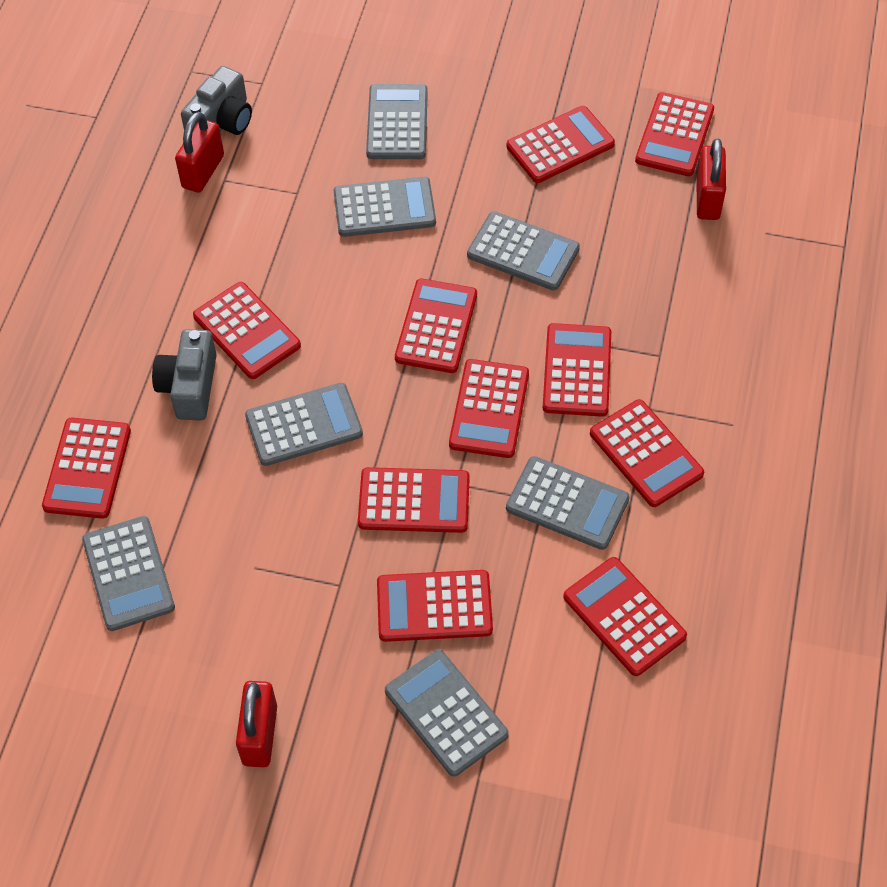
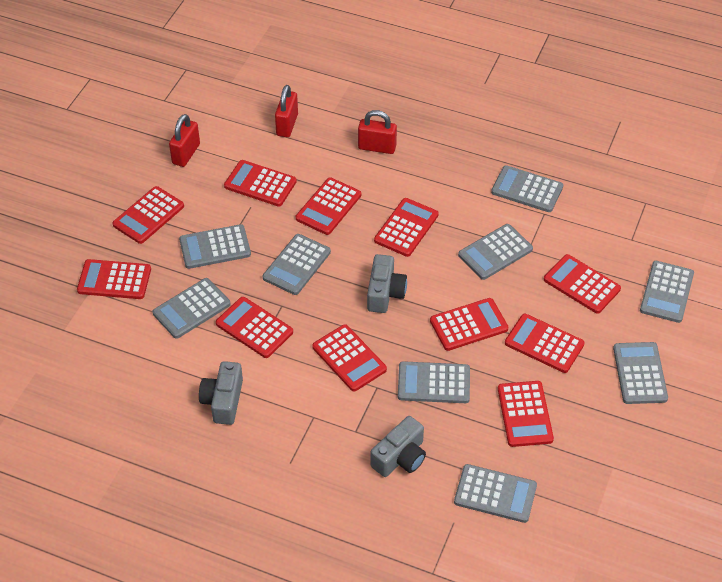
grey calculator: 7 -> 9
grey camera: 2 -> 3

